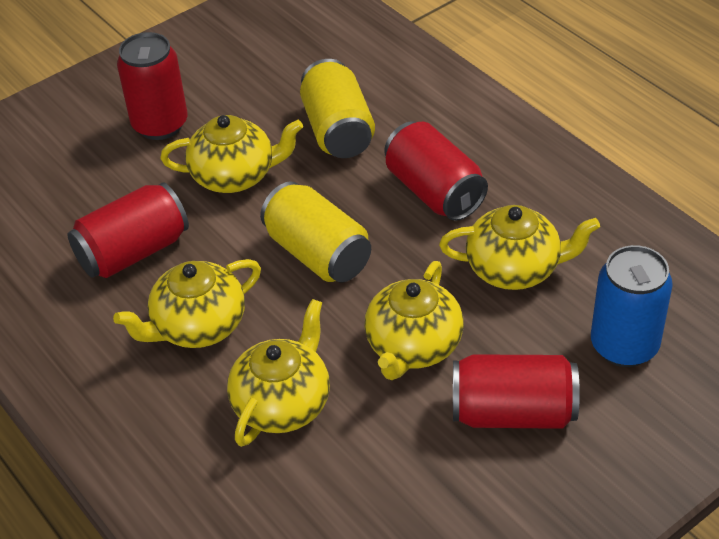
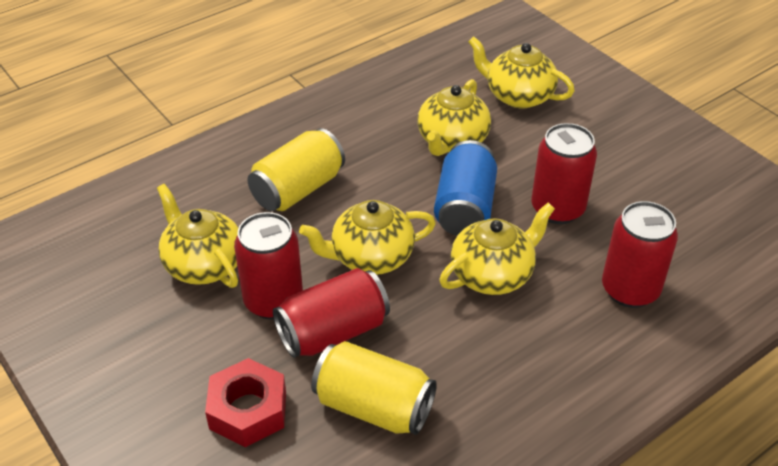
red nut: 0 -> 1

